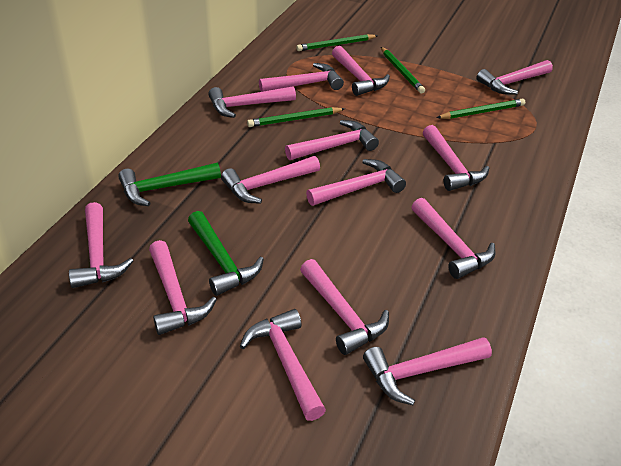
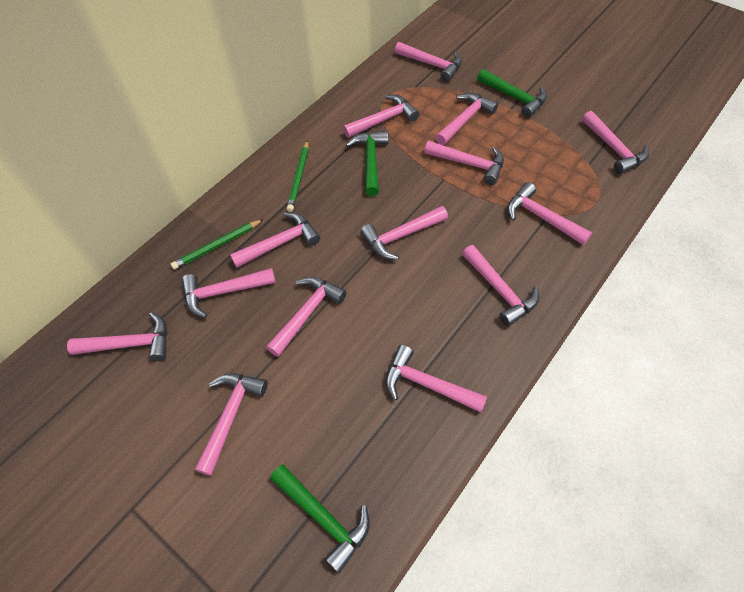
green hammer: 2 -> 3
green pencil: 4 -> 2

